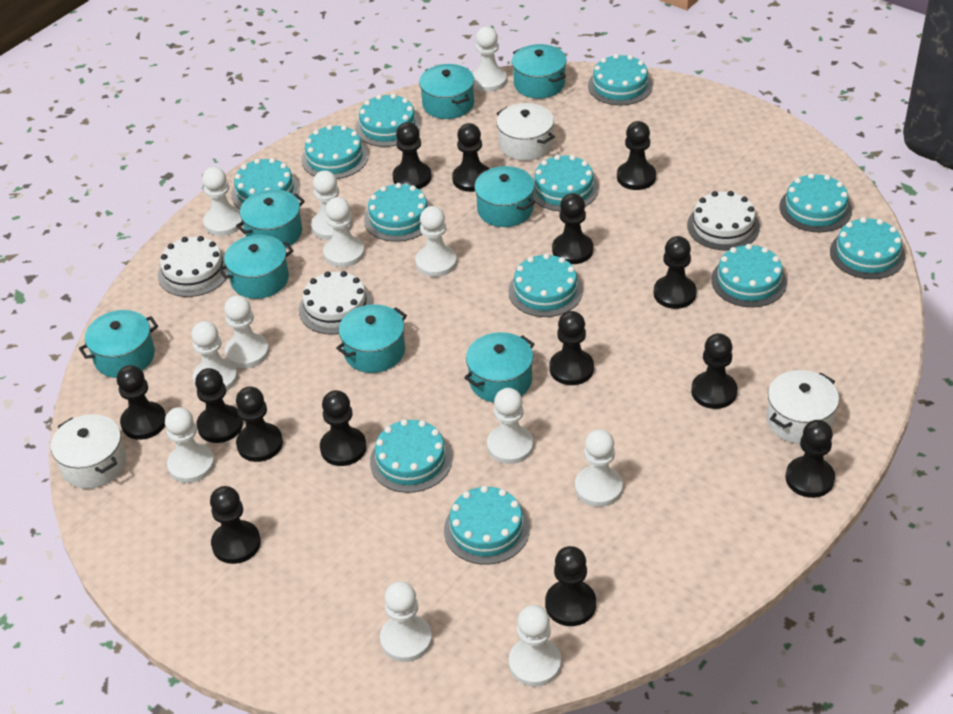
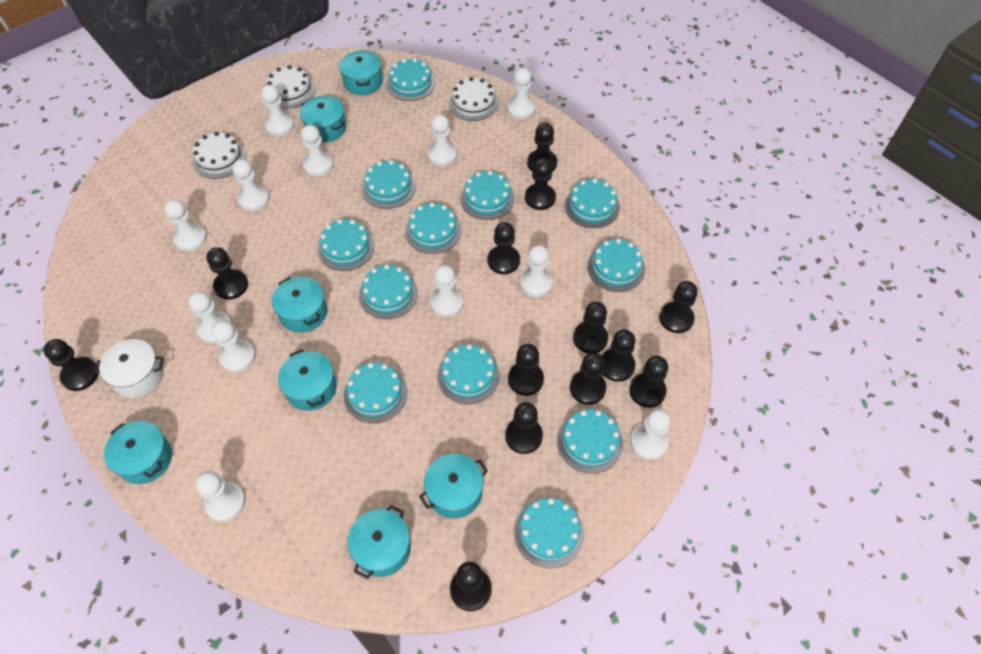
black pawn: 14 -> 13
turquoise pot: 8 -> 7
white pot: 3 -> 1

